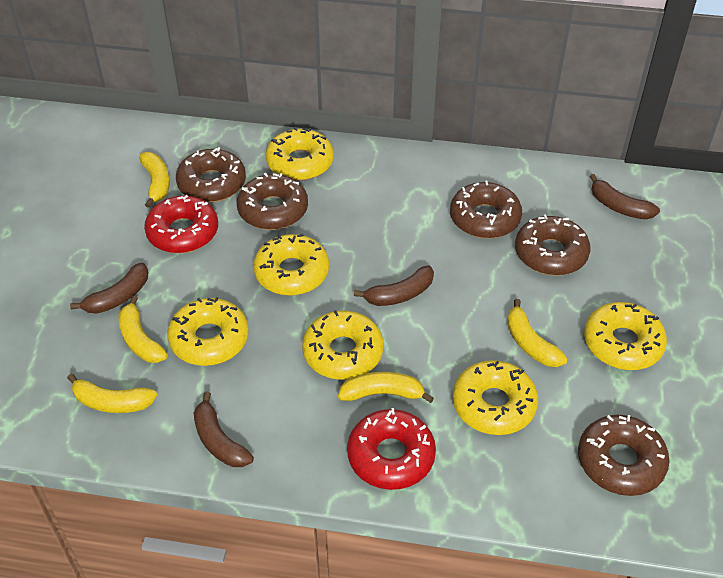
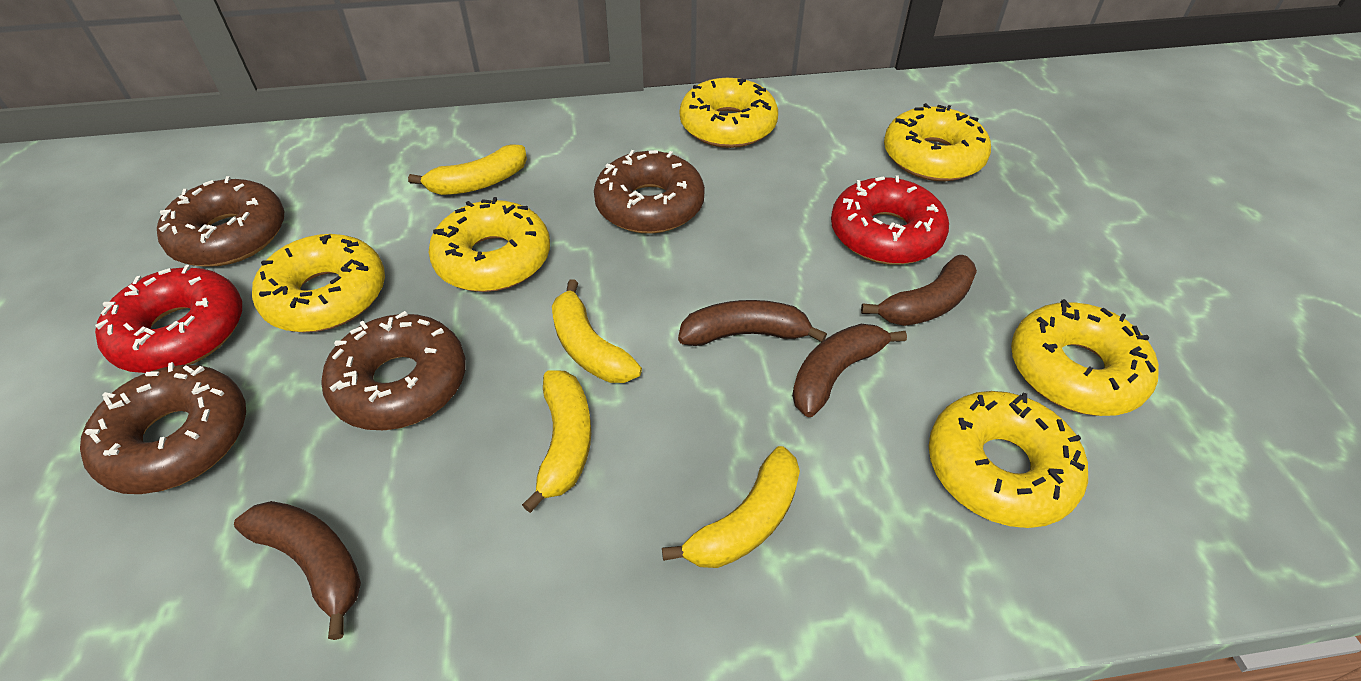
brown donut: 5 -> 4
yellow banana: 5 -> 4

